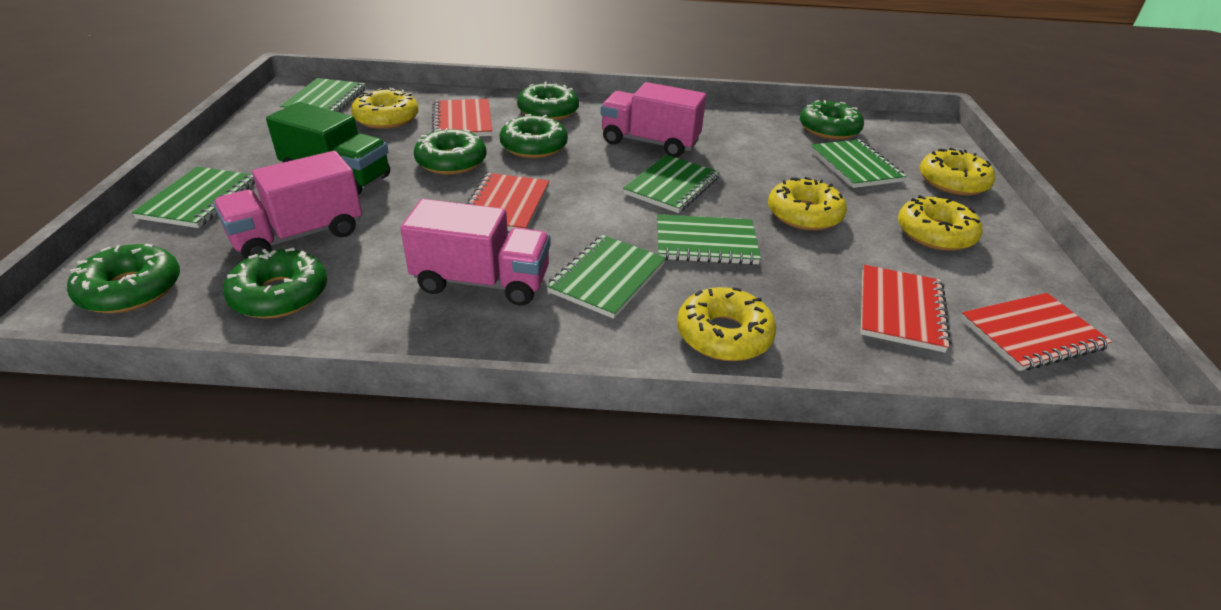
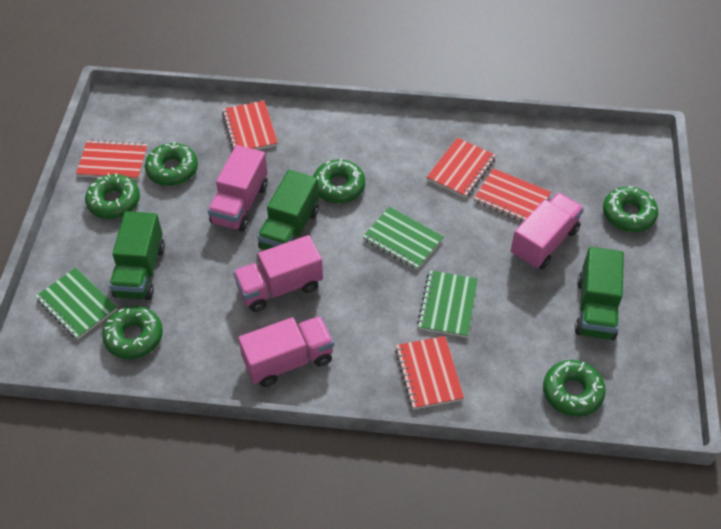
green notebook: 6 -> 3
green truck: 1 -> 3
pink truck: 3 -> 4
red notebook: 4 -> 5
yellow donut: 5 -> 0

